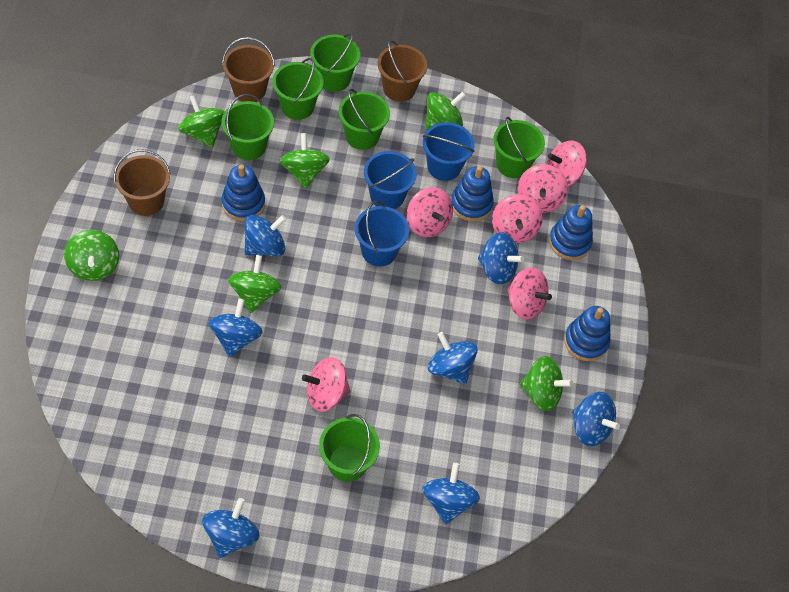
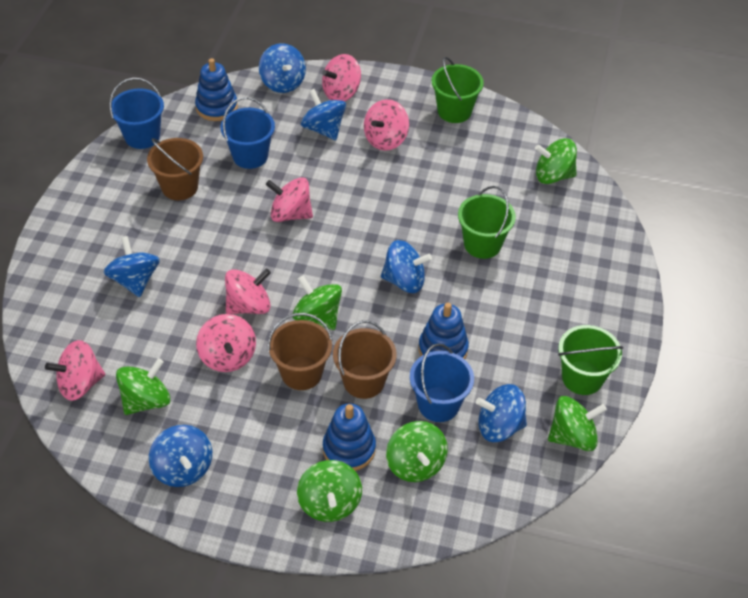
blue spinning top: 7 -> 6
blue stacking toy: 4 -> 3
green bucket: 6 -> 3

